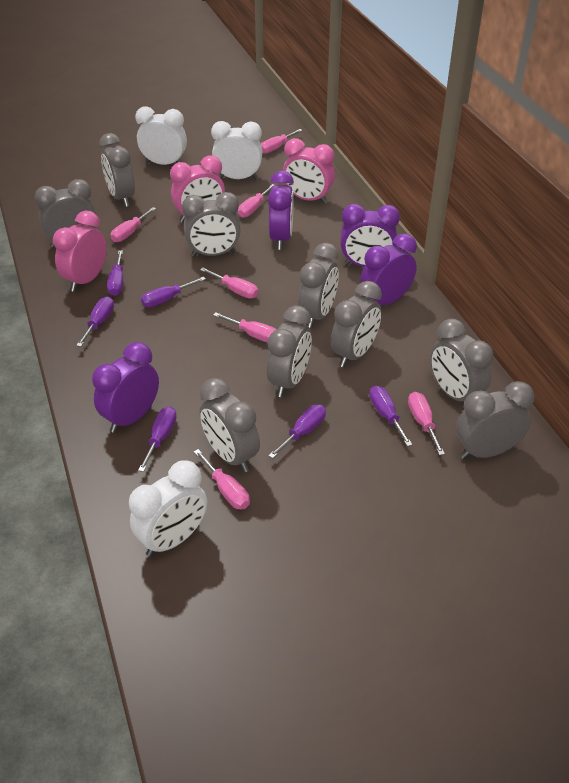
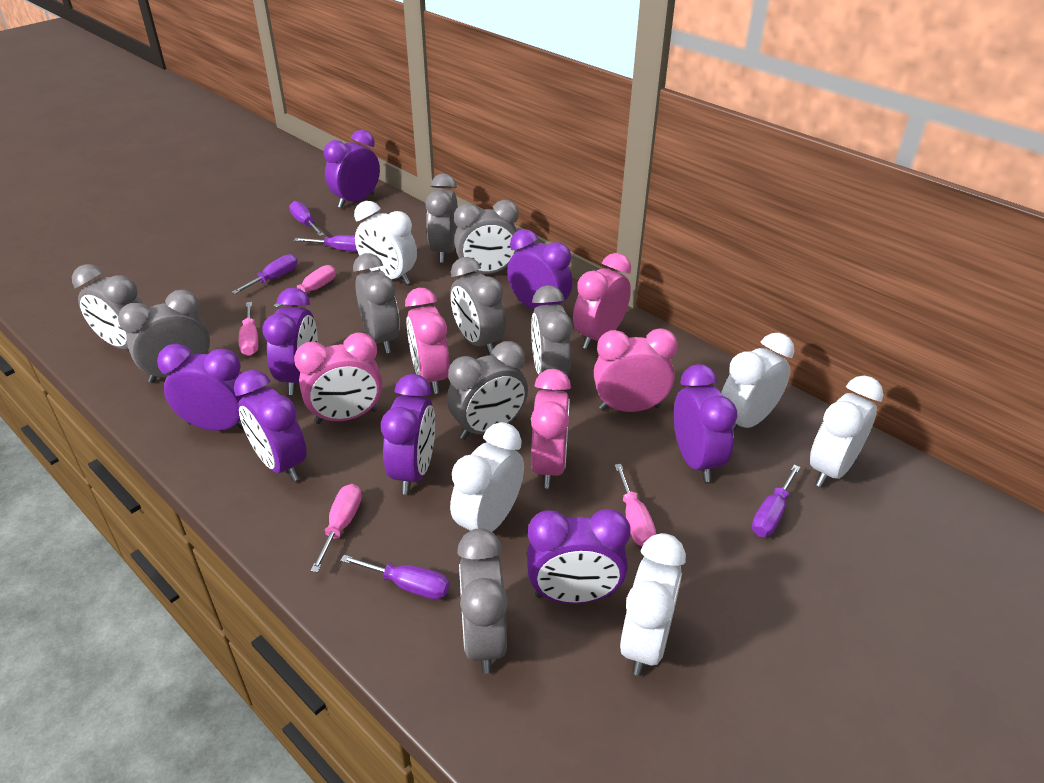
pink clock: 3 -> 5
pink screwdriver: 7 -> 4
purple clock: 4 -> 8
purple screwdriver: 6 -> 5
white clock: 3 -> 5

